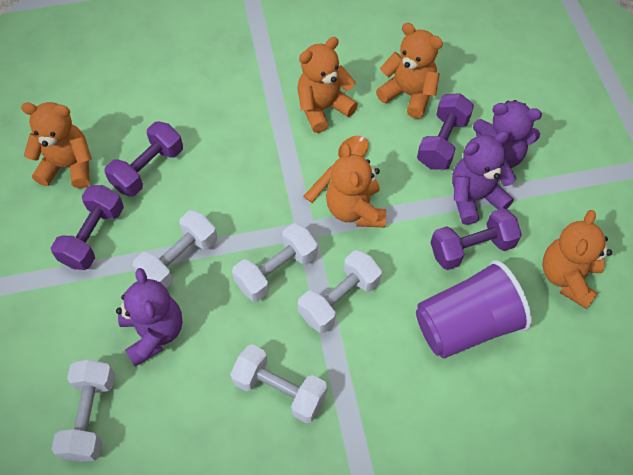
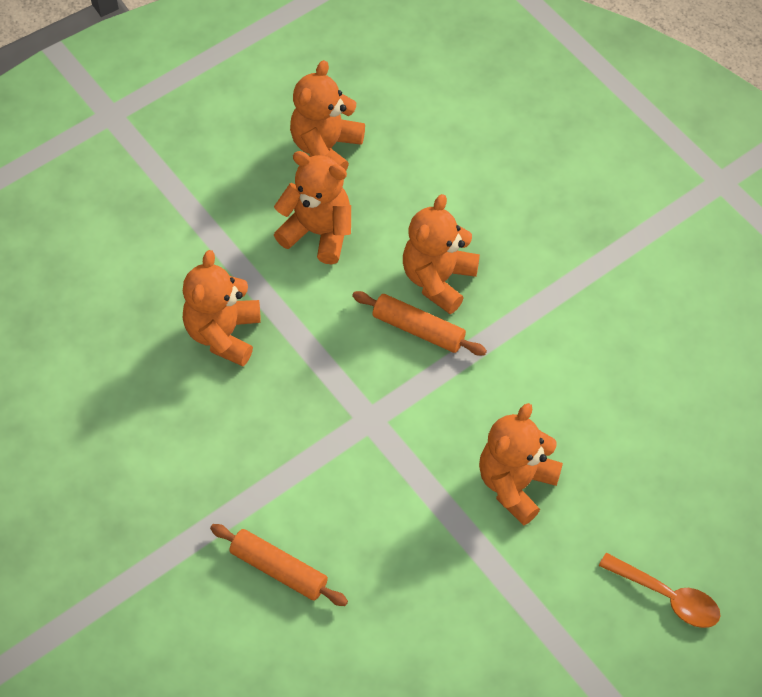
orange rolling pin: 0 -> 2
purple cup: 1 -> 0
purple dumbbell: 4 -> 0
purple teddy bear: 3 -> 0
white dumbbell: 5 -> 0

